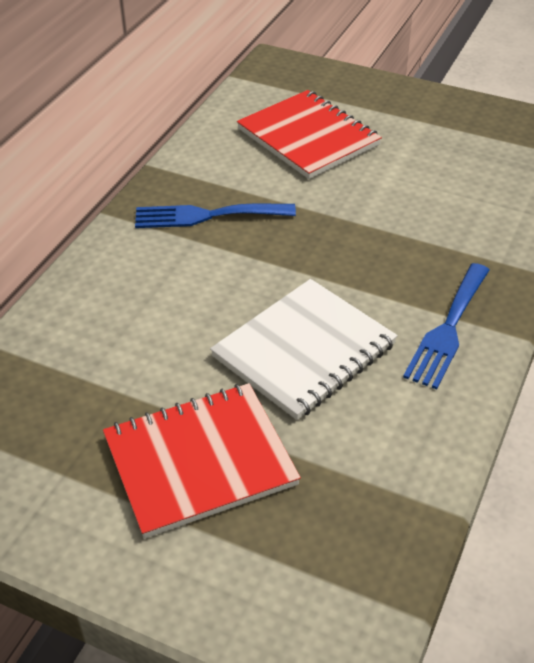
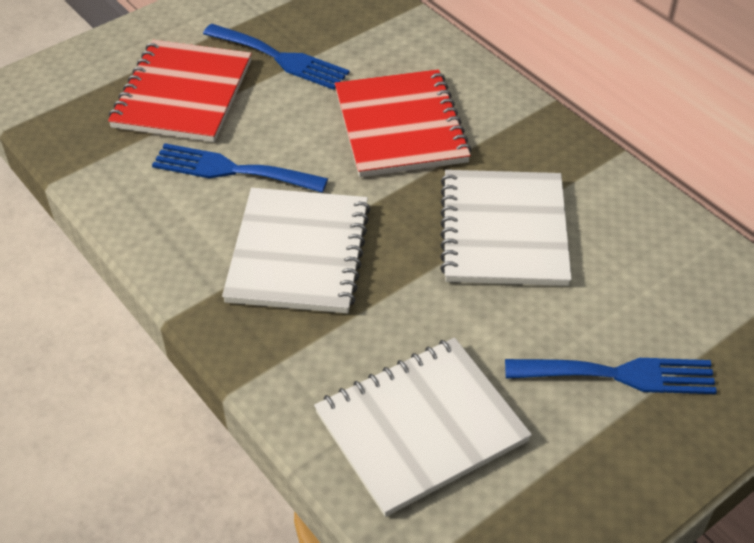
blue fork: 2 -> 3
white notebook: 1 -> 3

